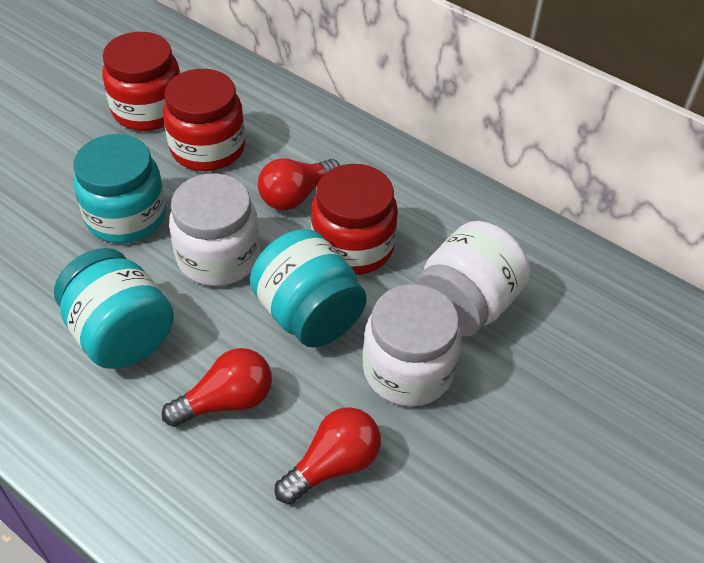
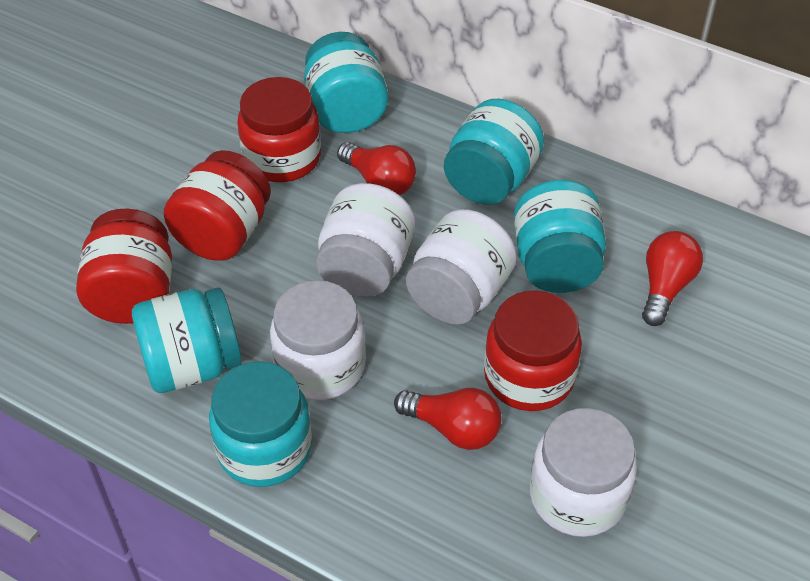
red jar: 3 -> 4
turquoise jar: 3 -> 5
white jar: 3 -> 4

